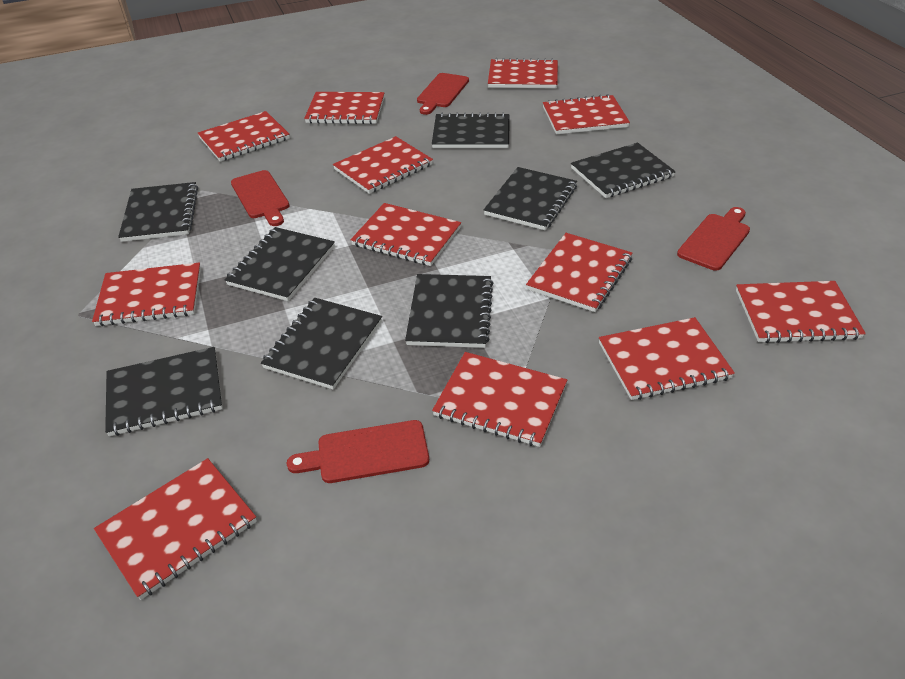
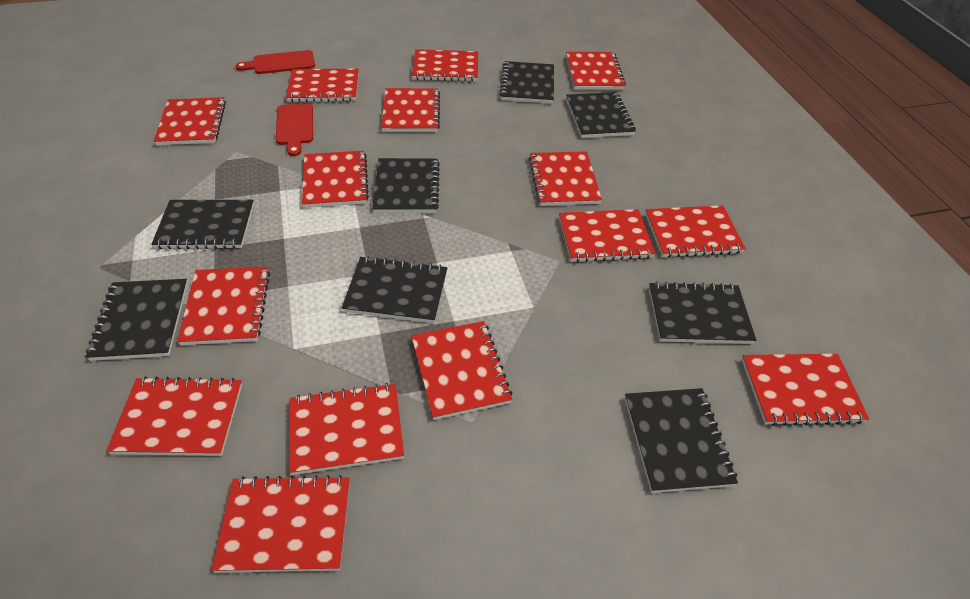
red cutting board: 4 -> 2
red notebook: 12 -> 15

